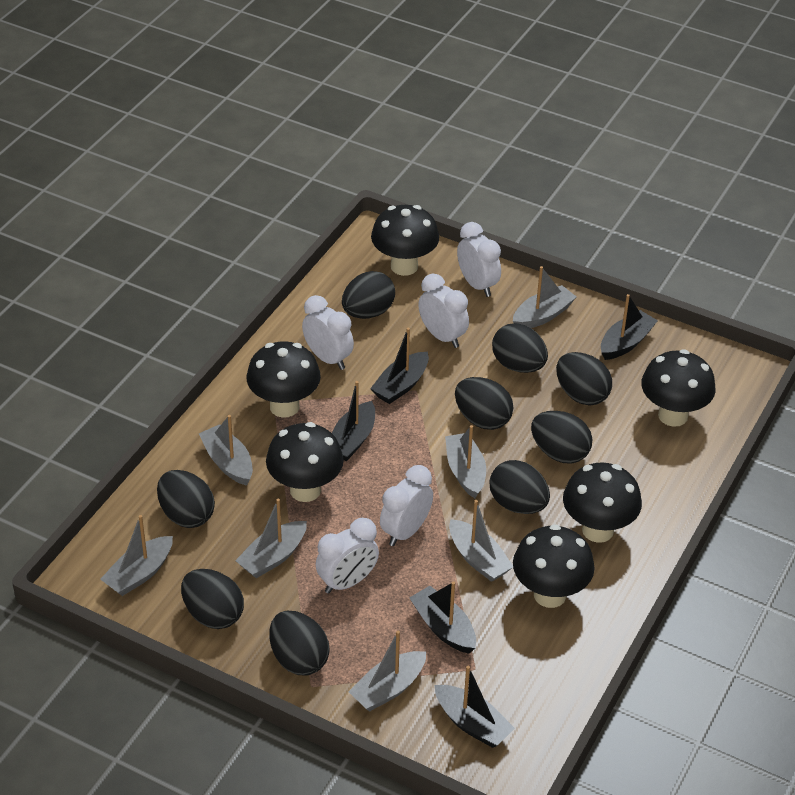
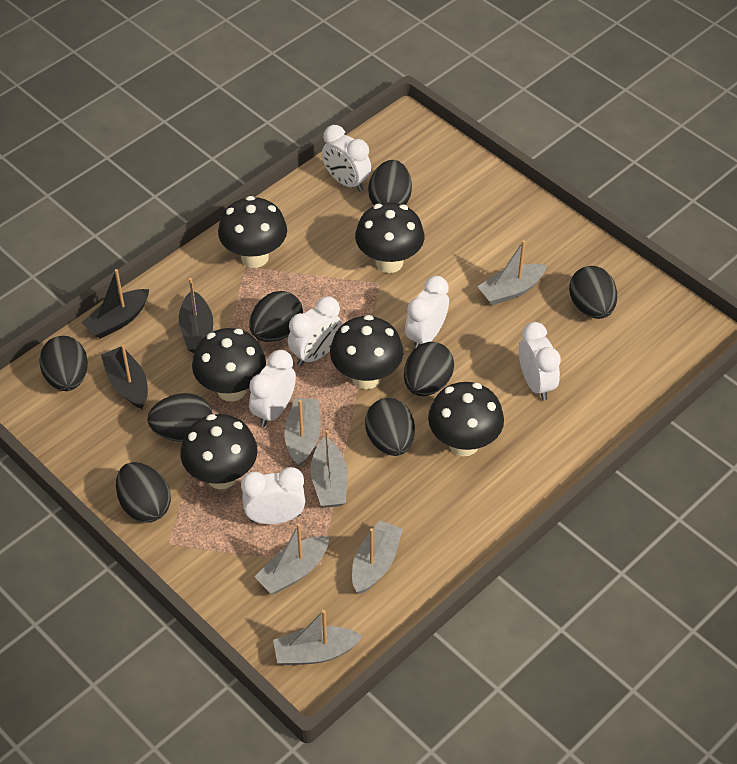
black boat: 5 -> 3
black egg: 9 -> 8
grey boat: 7 -> 6
white clock: 5 -> 6

